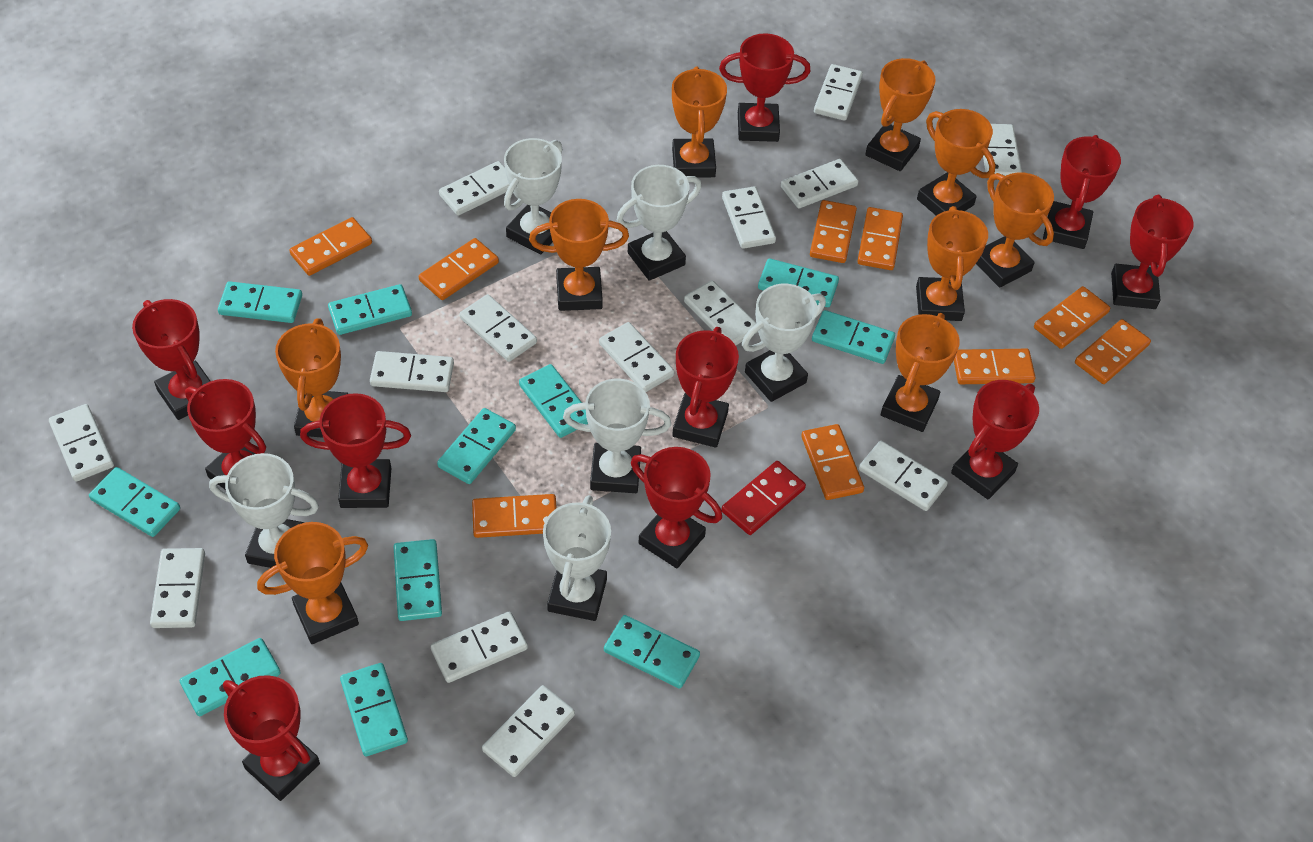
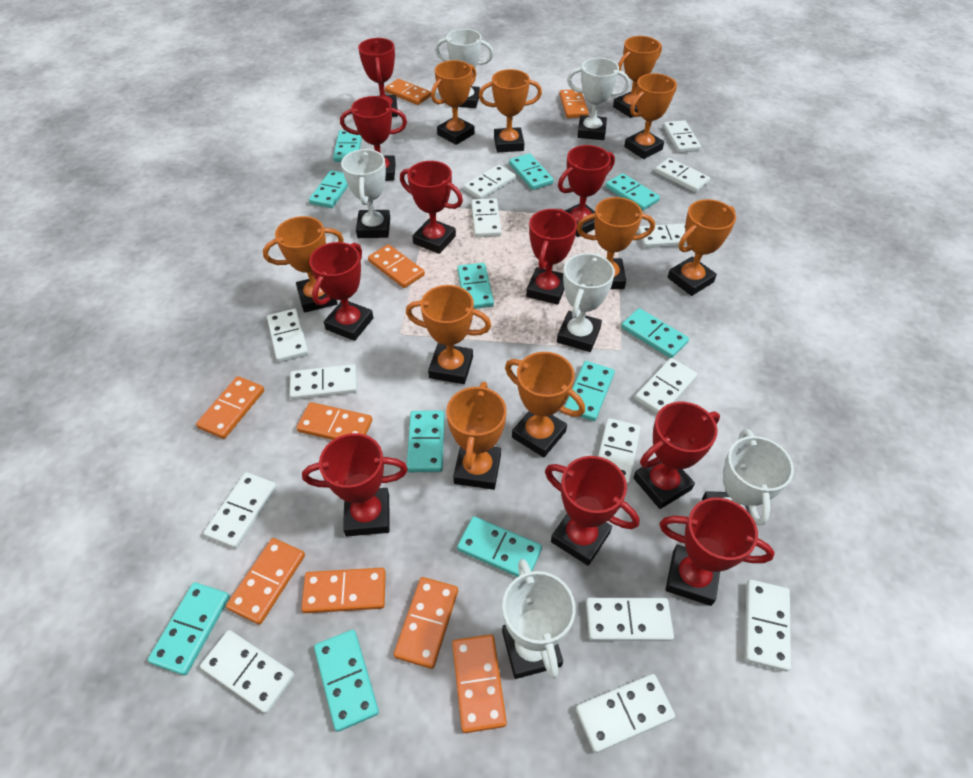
orange trophy: 9 -> 10
red domino: 1 -> 0

